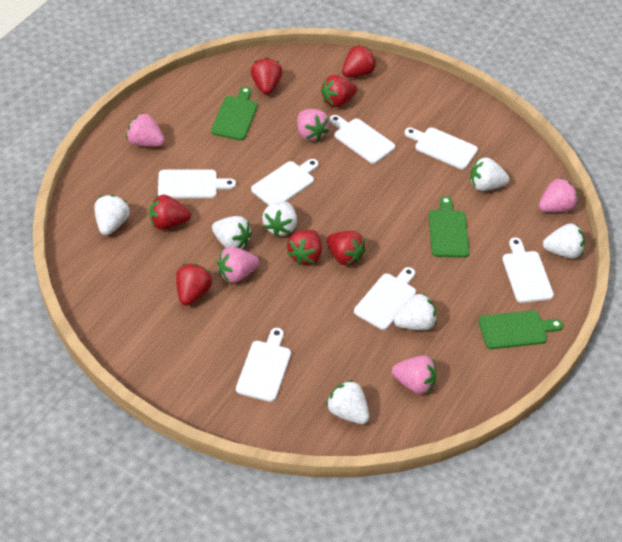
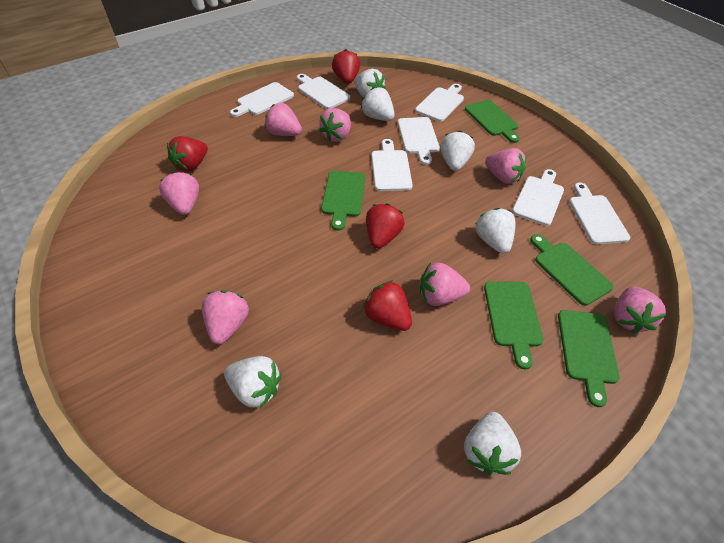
green cutting board: 3 -> 5
pink strawberry: 5 -> 7
red strawberry: 7 -> 4
white strawberry: 7 -> 6

